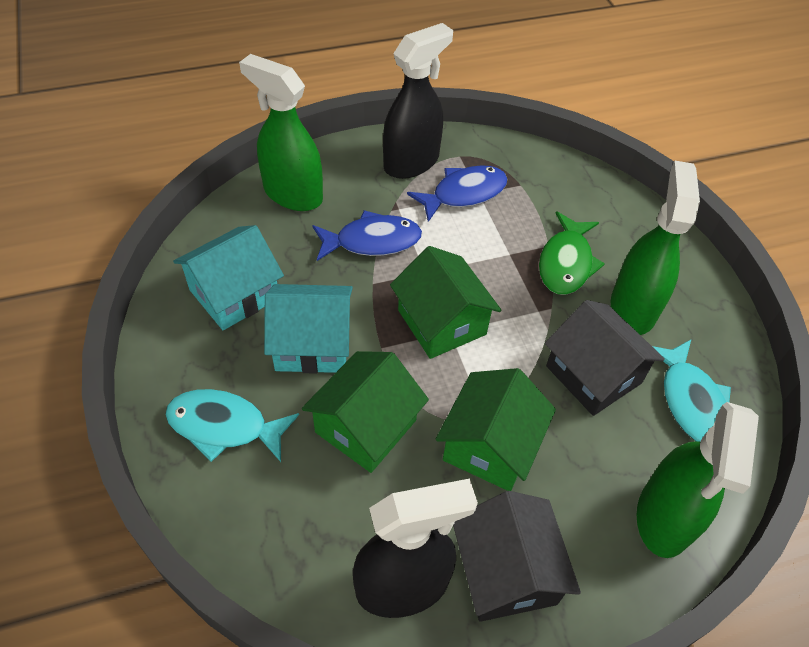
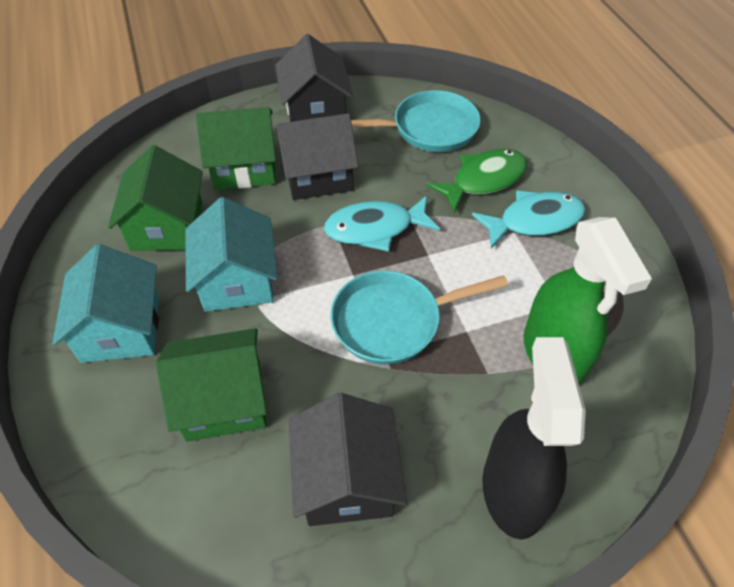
black house: 2 -> 3
black spray bottle: 2 -> 1
blue fish: 2 -> 0
green spray bottle: 3 -> 1
turquoise pan: 0 -> 2

